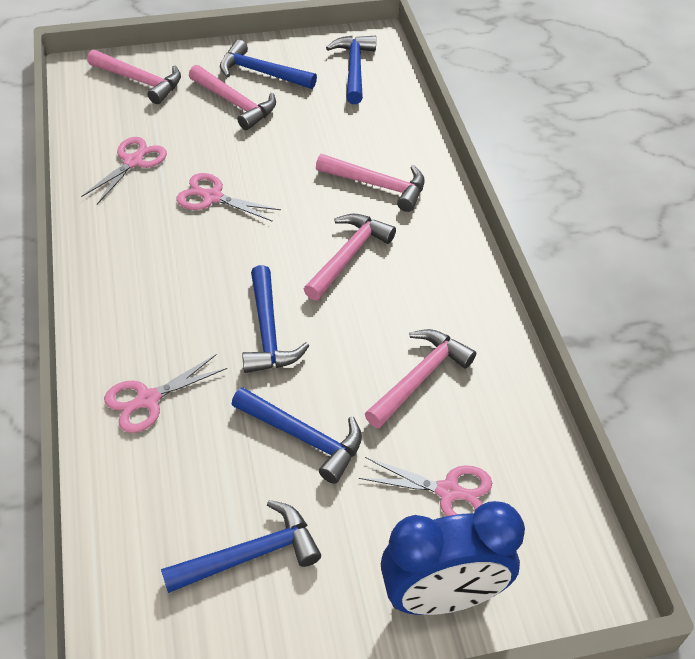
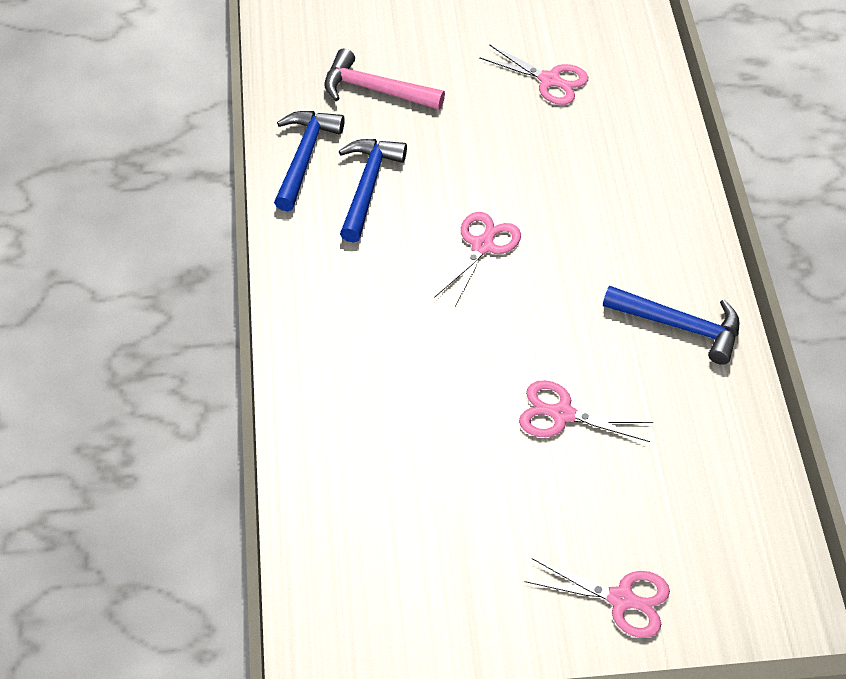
blue clock: 1 -> 0
blue hammer: 5 -> 3
pink hammer: 5 -> 1

